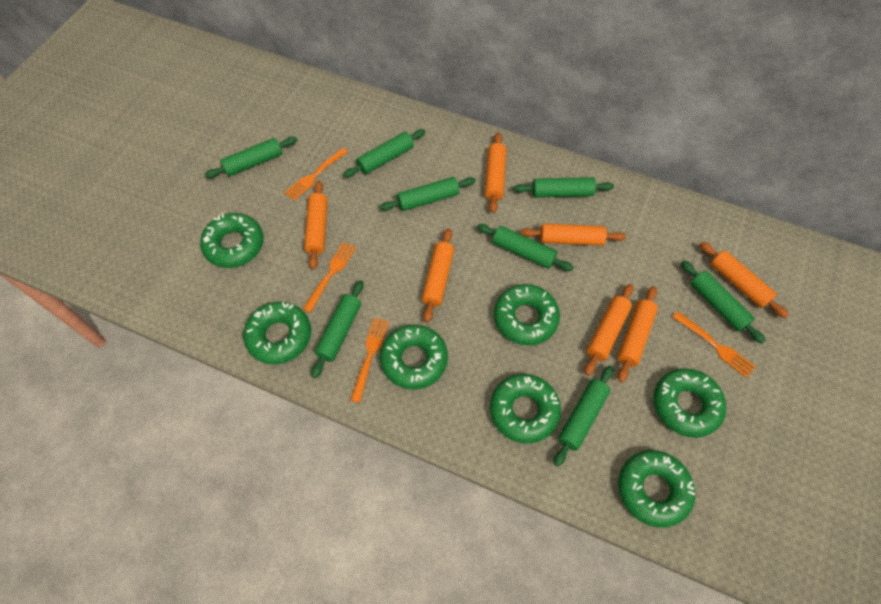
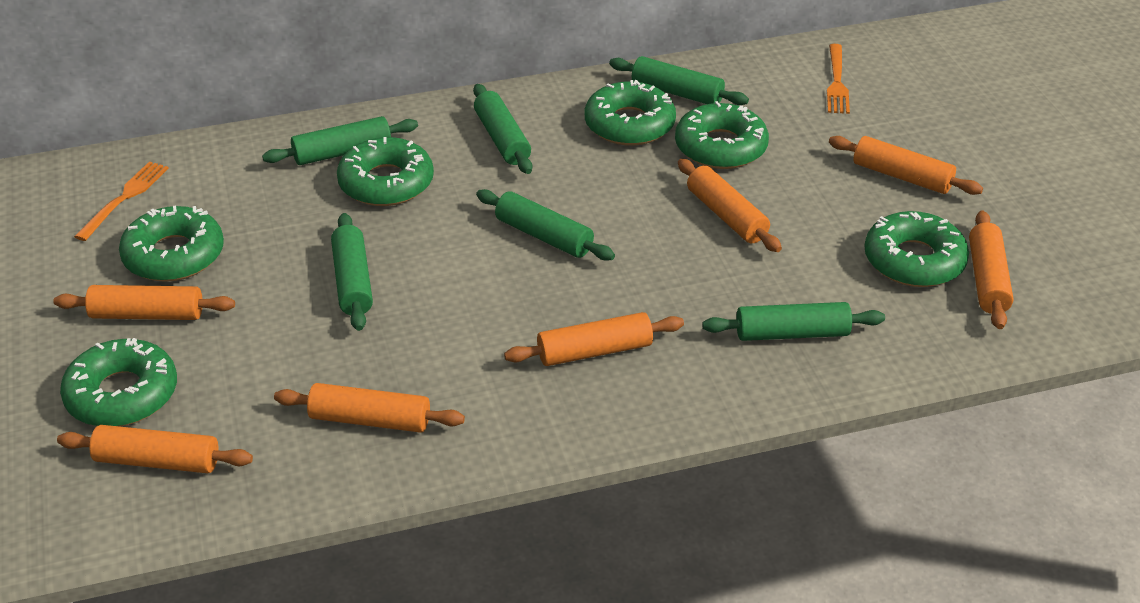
green donut: 7 -> 6
green rolling pin: 8 -> 6
orange fork: 4 -> 2

